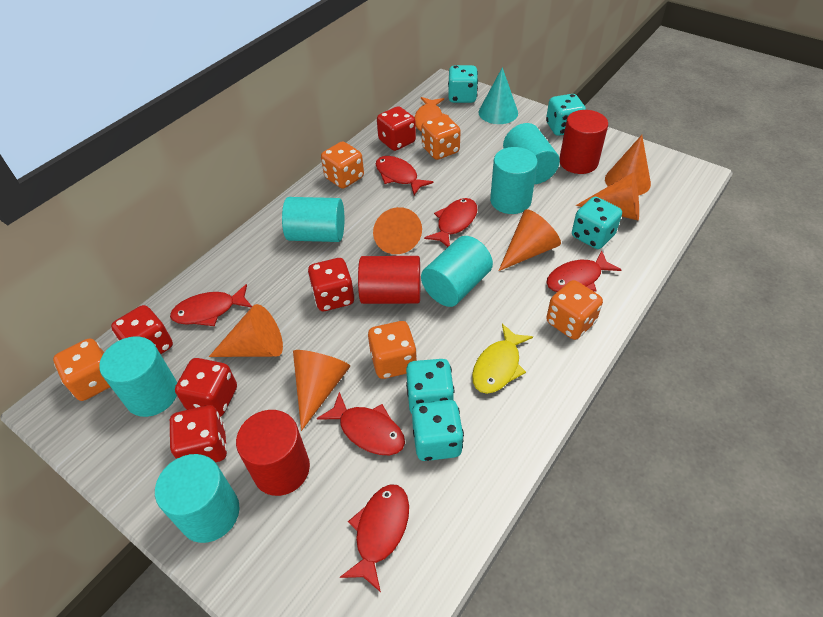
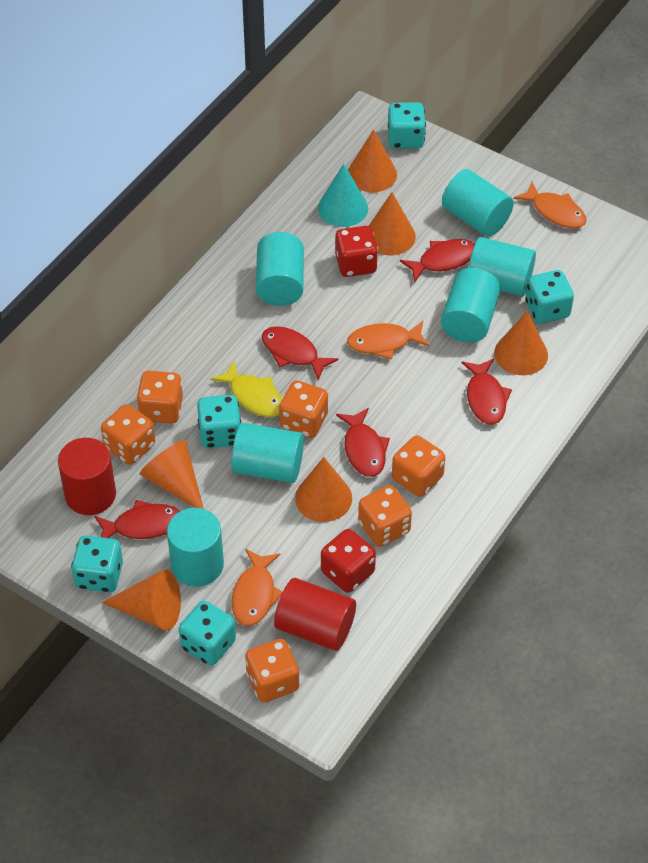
orange dice: 5 -> 6
orange fish: 1 -> 3
red cylinder: 3 -> 2
red dice: 5 -> 2
red fish: 6 -> 5

